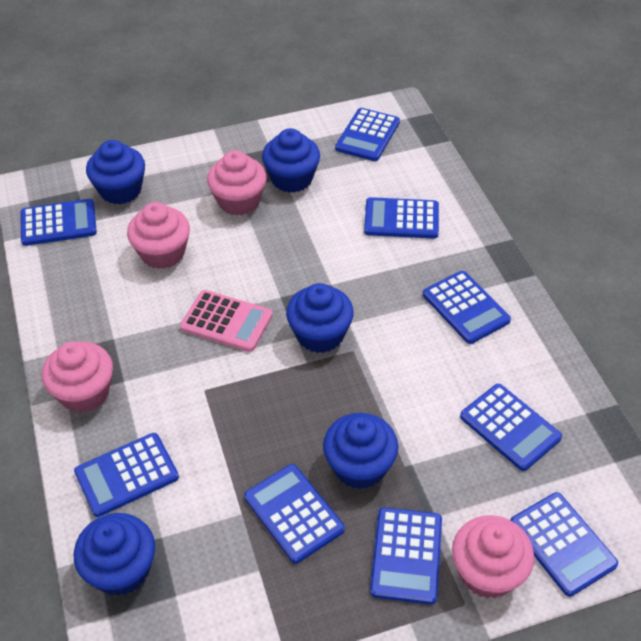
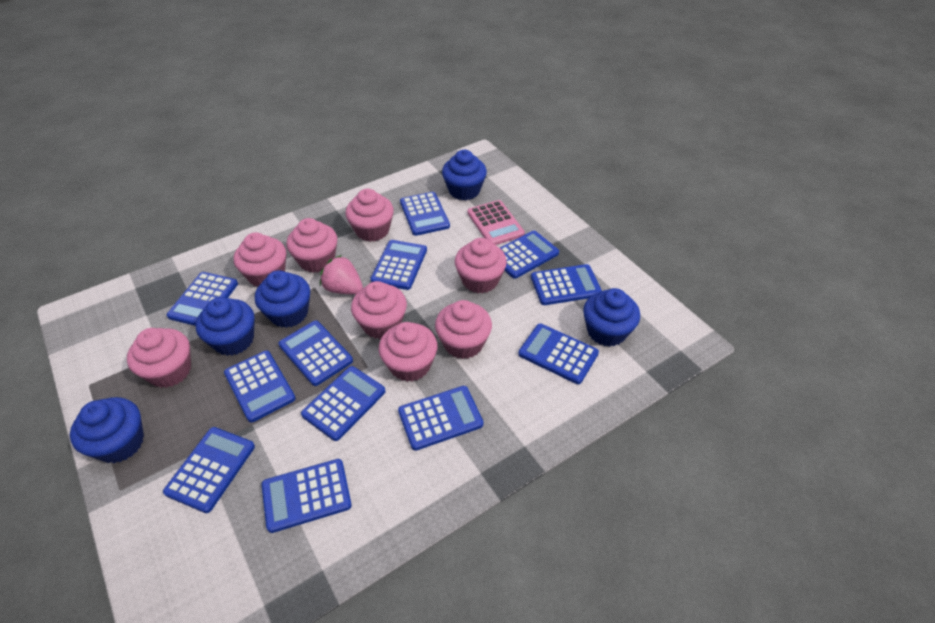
blue calculator: 9 -> 12
pink cupcake: 4 -> 8
pink strawberry: 0 -> 1

